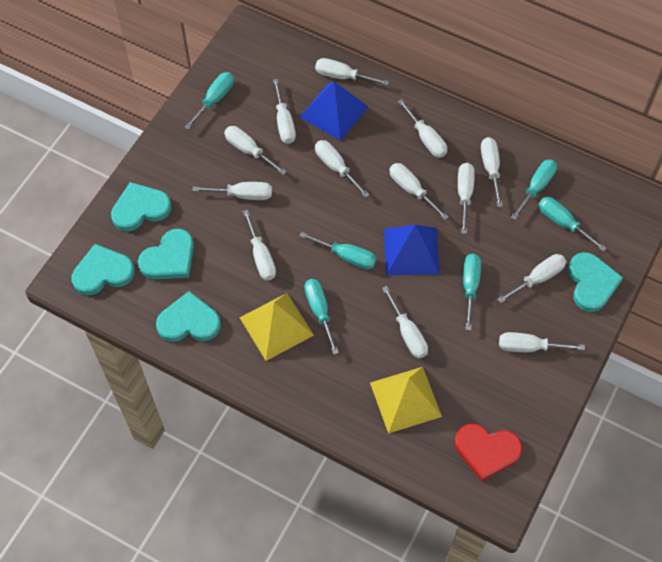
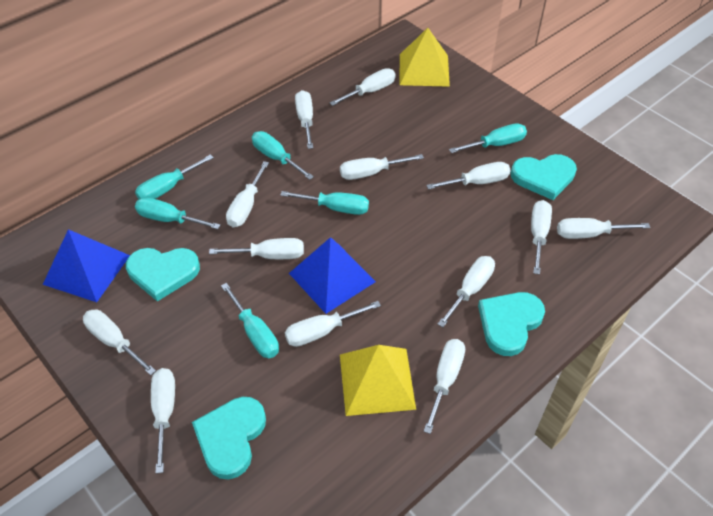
red heart: 1 -> 0
turquoise heart: 5 -> 4

